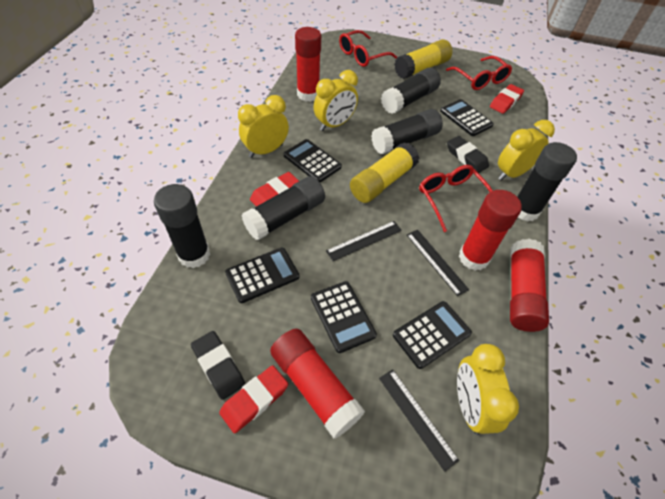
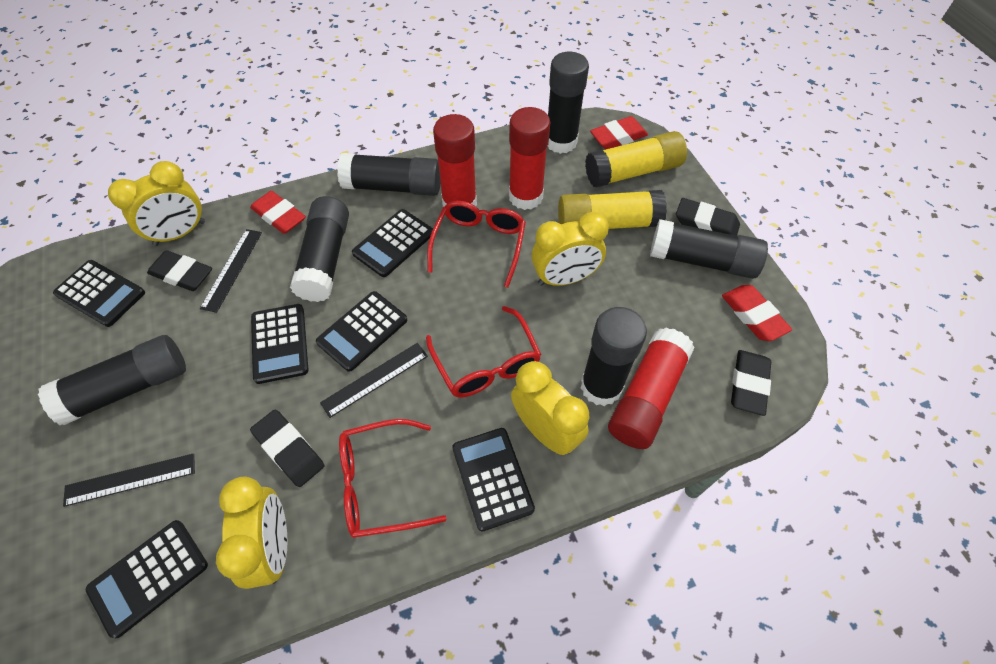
black calculator: 5 -> 6
black eraser: 2 -> 4
black glue stick: 5 -> 6
red glue stick: 4 -> 3

